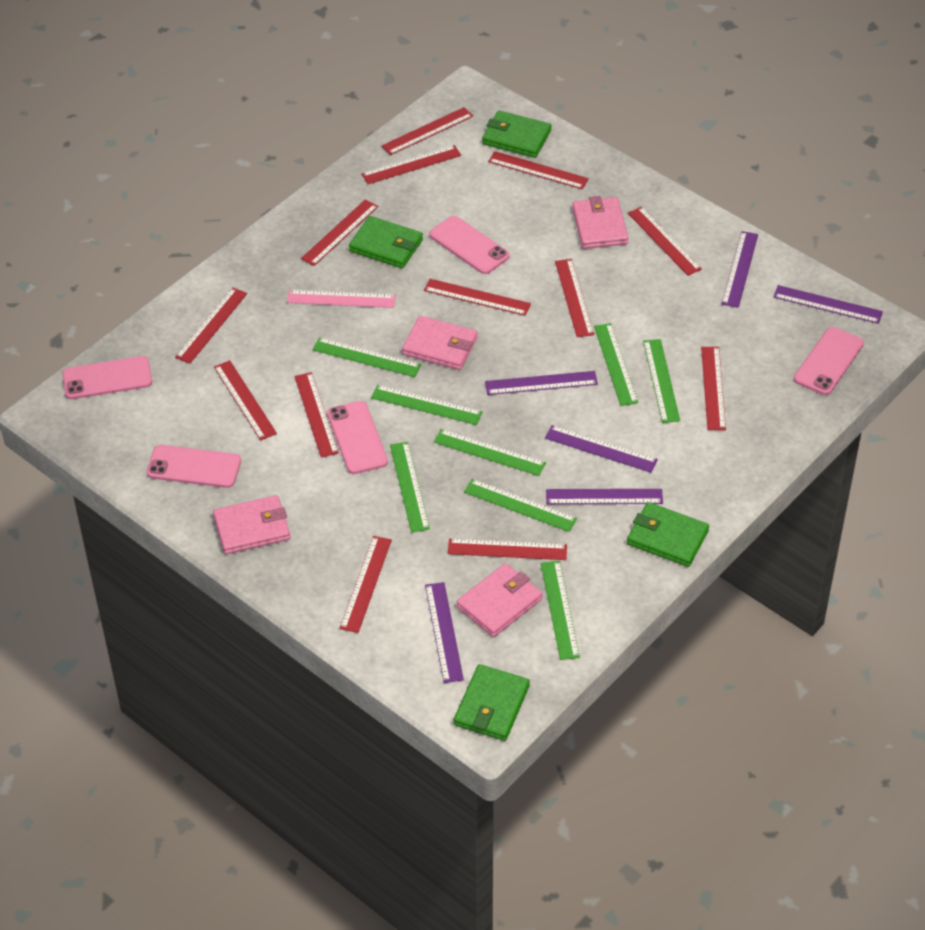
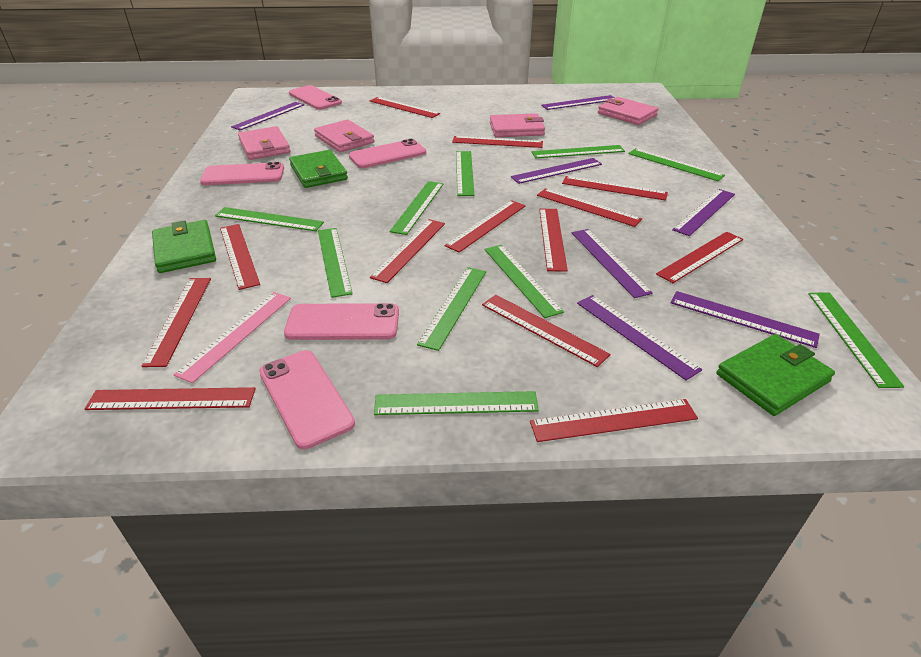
green ruler: 8 -> 10
green wallet: 4 -> 3
purple ruler: 6 -> 7

